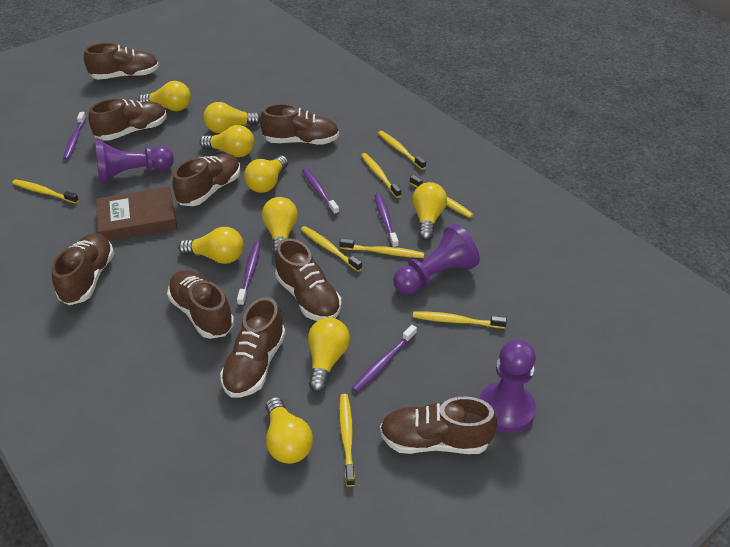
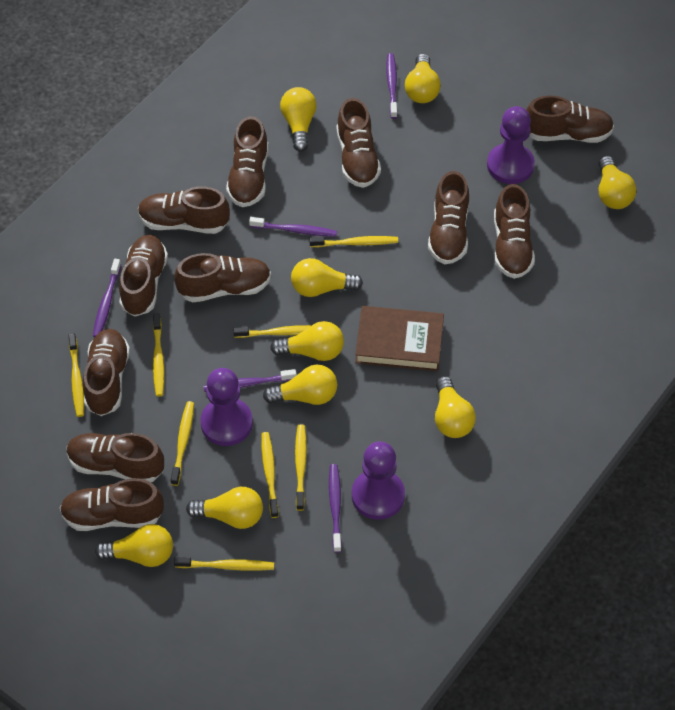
brown shoe: 9 -> 11

